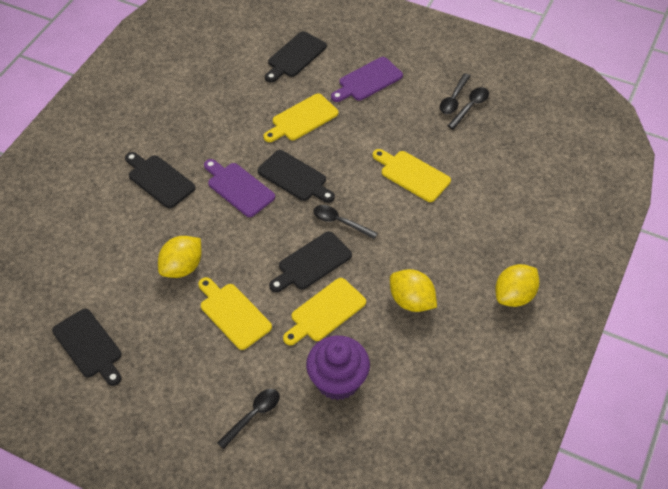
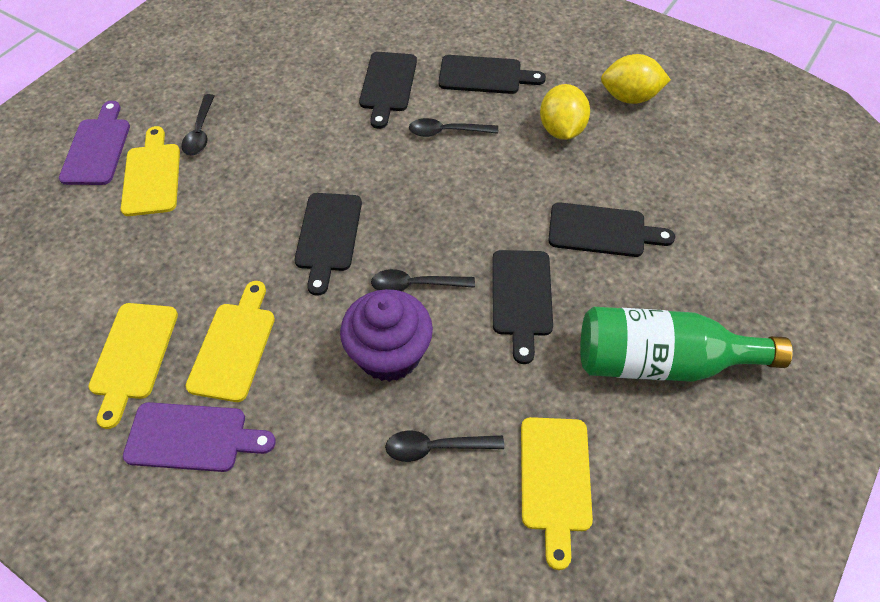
green bottle: 0 -> 1
yellow lemon: 3 -> 2

